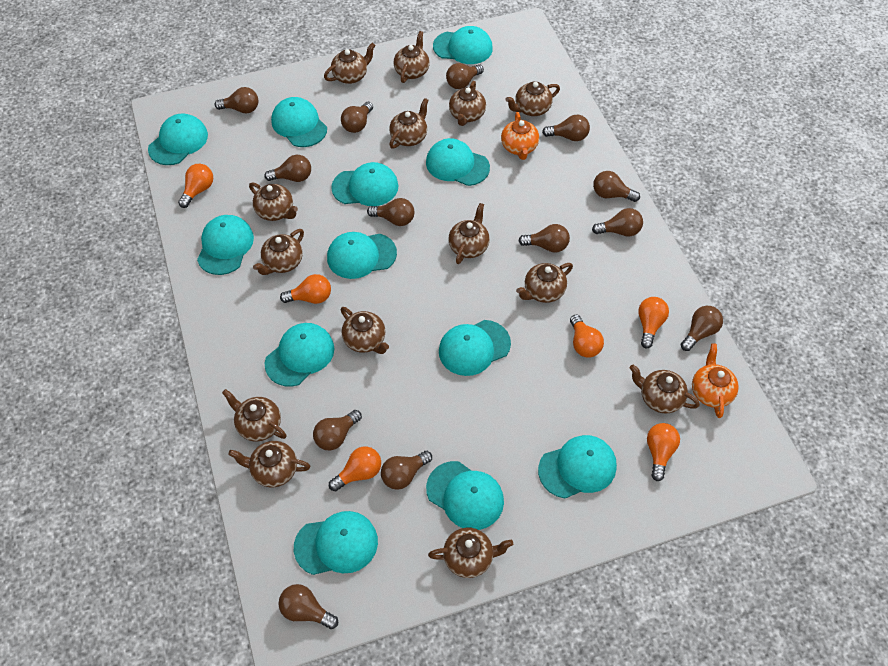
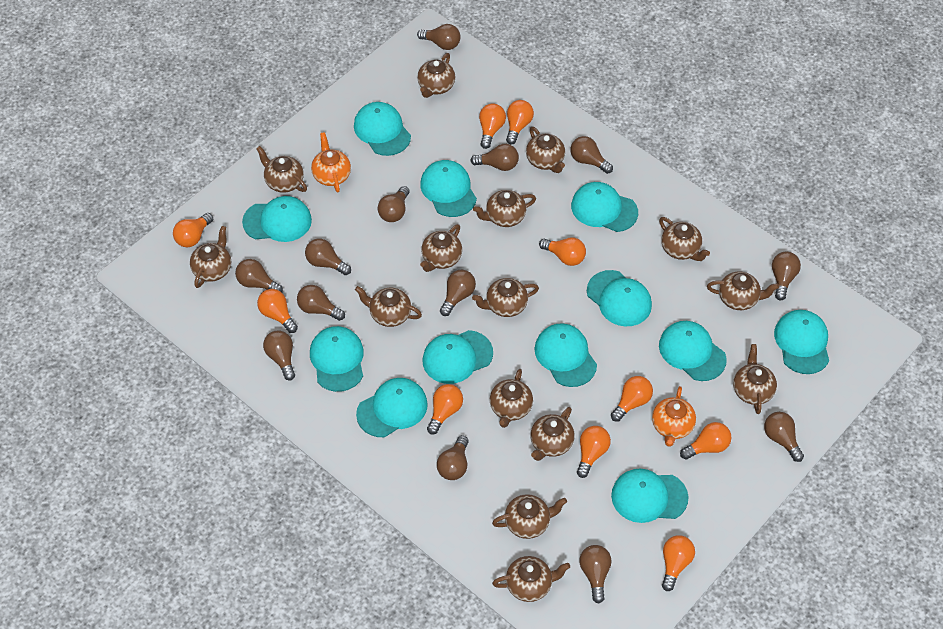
brown teapot: 14 -> 15
orange light bulb: 6 -> 10

